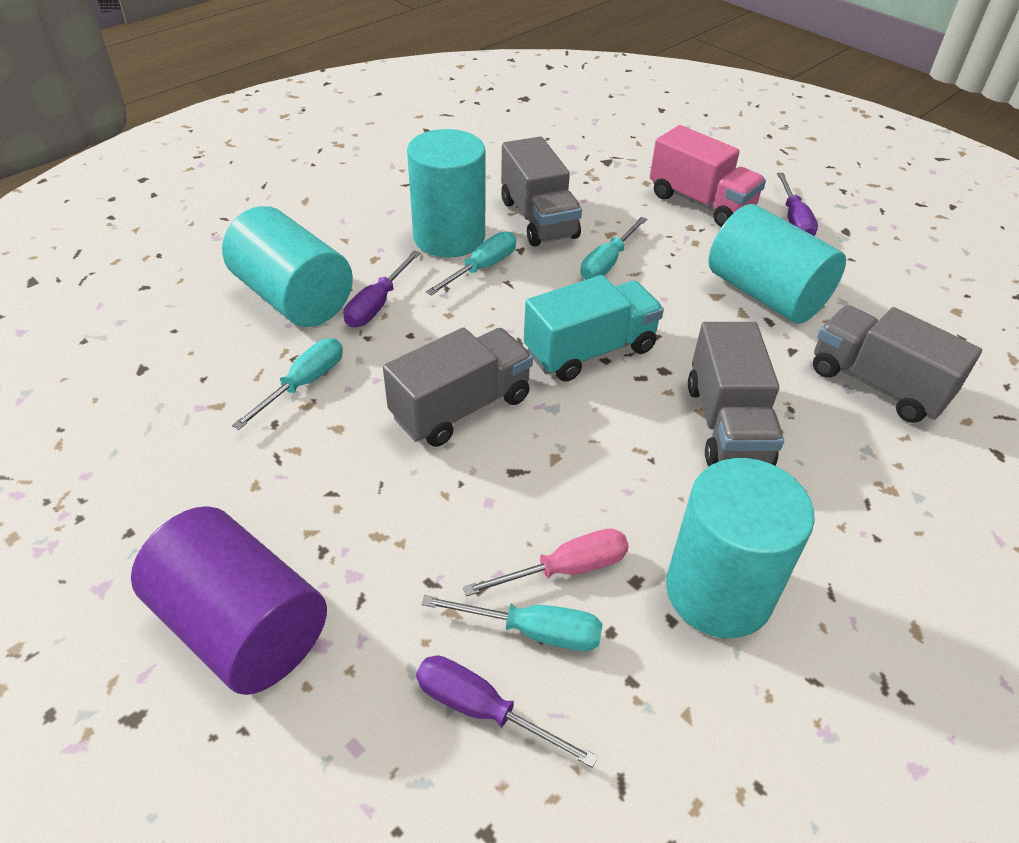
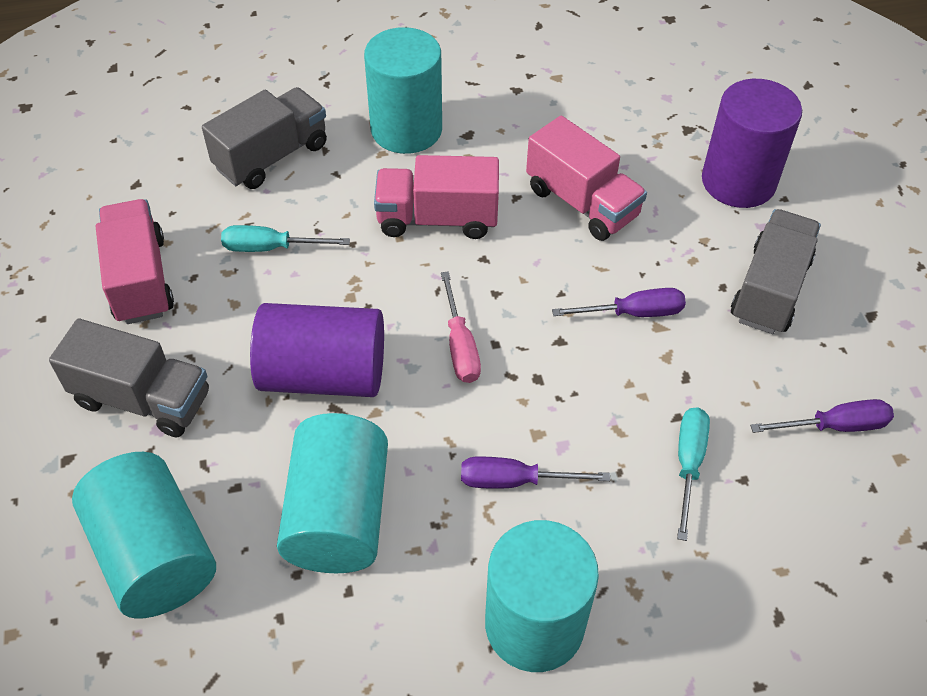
grey truck: 4 -> 3
pink truck: 1 -> 3
purple cylinder: 1 -> 2
turquoise screwdriver: 4 -> 2
turquoise truck: 1 -> 0

